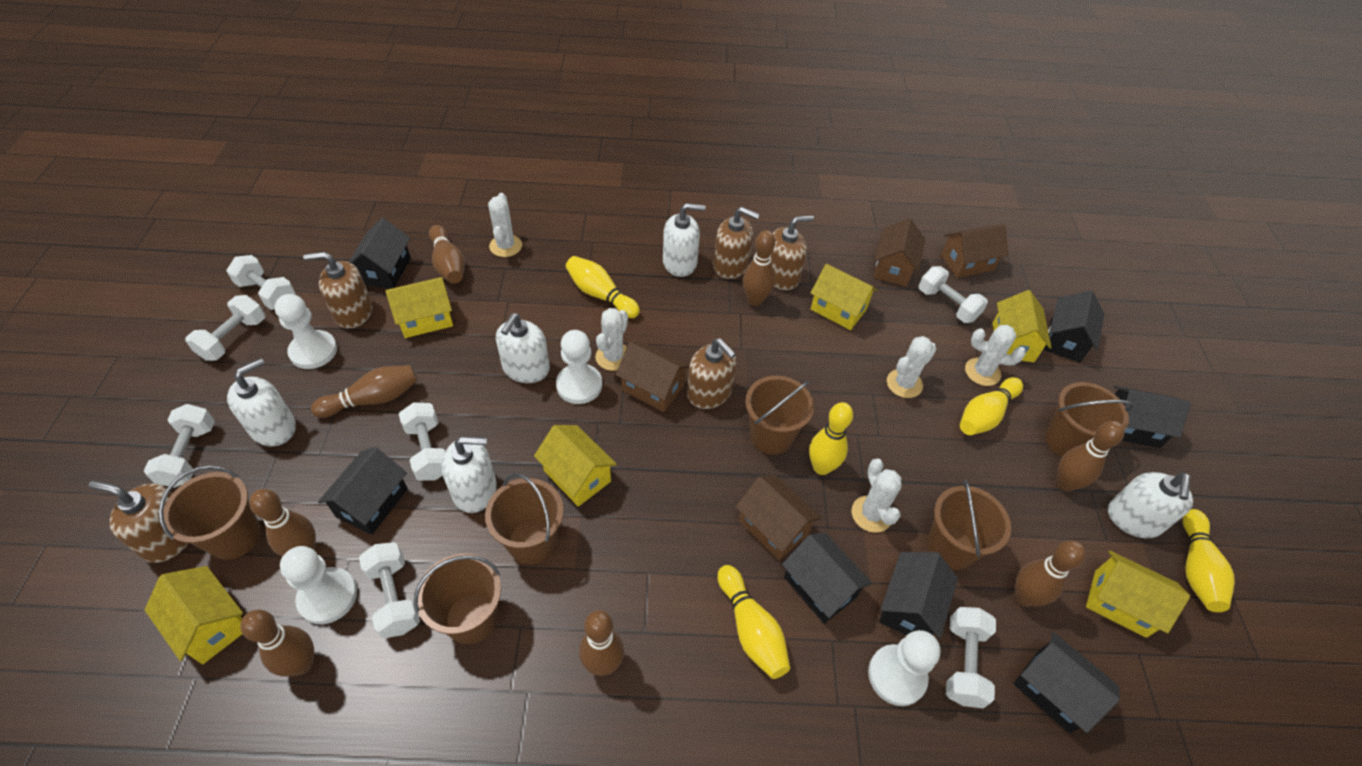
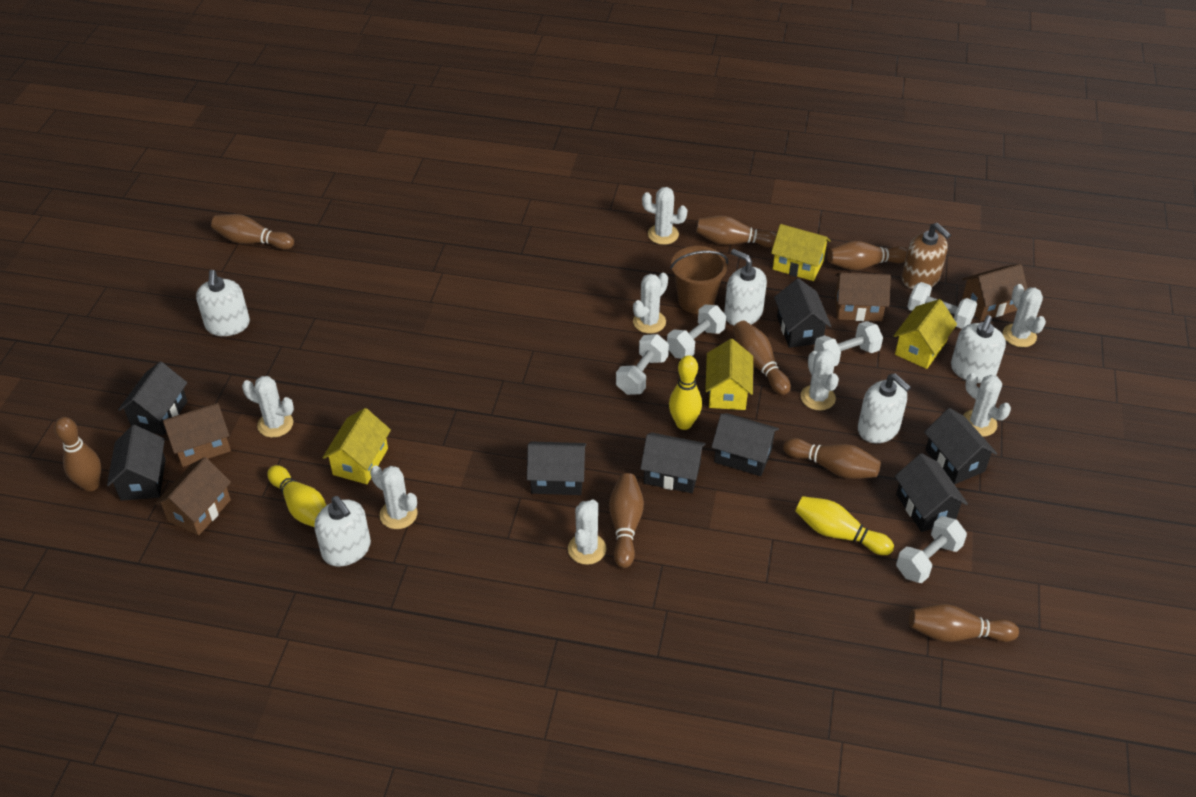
black house: 7 -> 8
brown bucket: 6 -> 1
brown soap dispenser: 5 -> 1
white cactus: 5 -> 8
white dumbbell: 7 -> 5
white pawn: 4 -> 0
yellow bowling pin: 5 -> 3
yellow house: 6 -> 4

